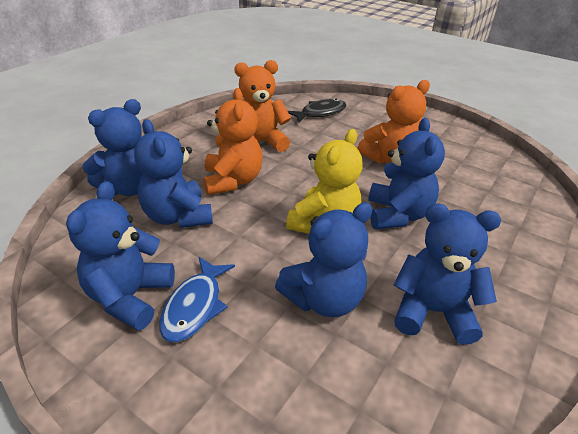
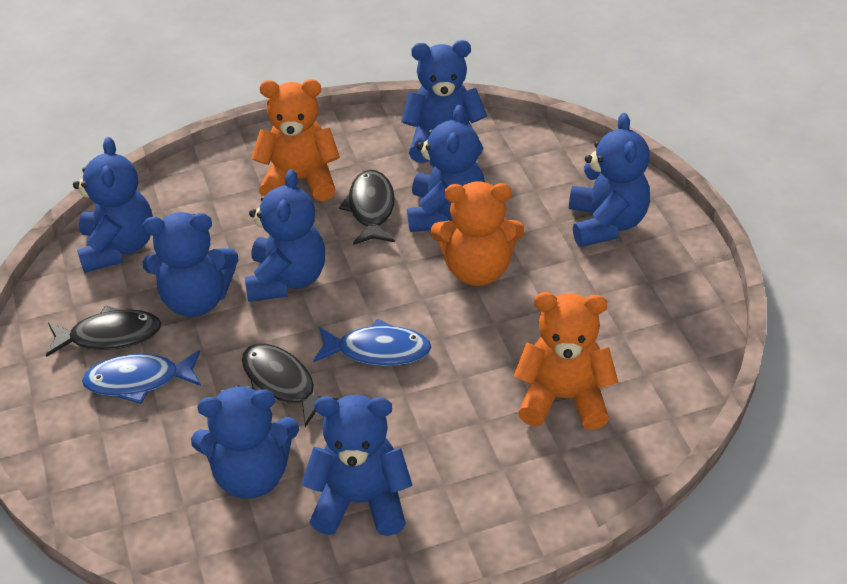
black fish: 1 -> 3
blue fish: 1 -> 2
blue teddy bear: 6 -> 8
yellow teddy bear: 1 -> 0

